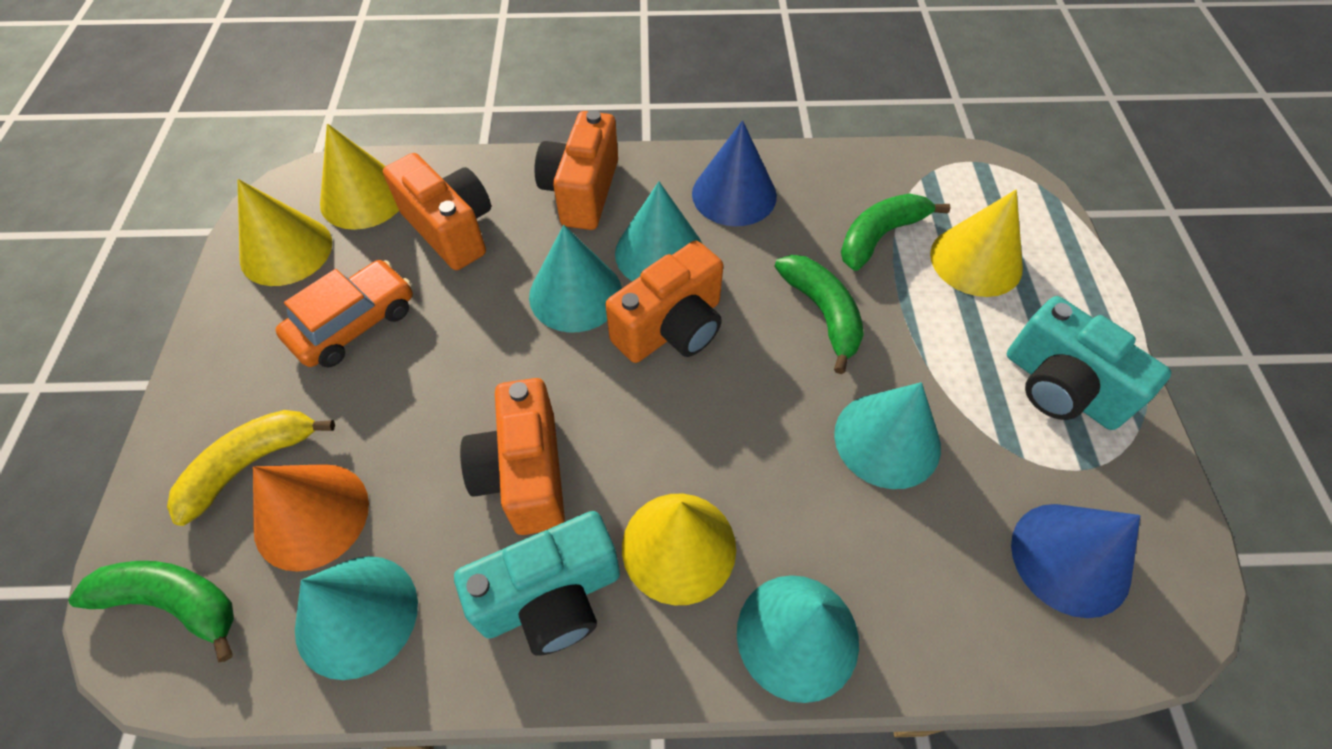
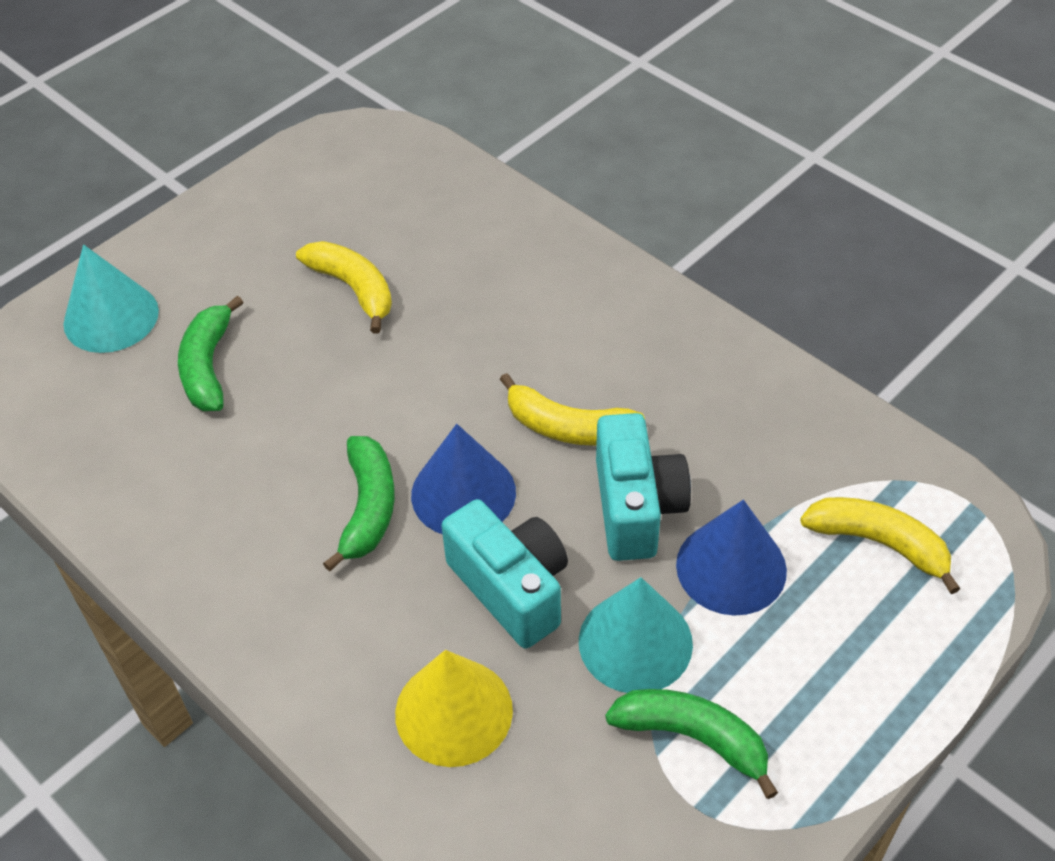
orange camera: 4 -> 0
orange car: 1 -> 0
orange cone: 1 -> 0
turquoise cone: 5 -> 2
yellow banana: 1 -> 3
yellow cone: 4 -> 1

